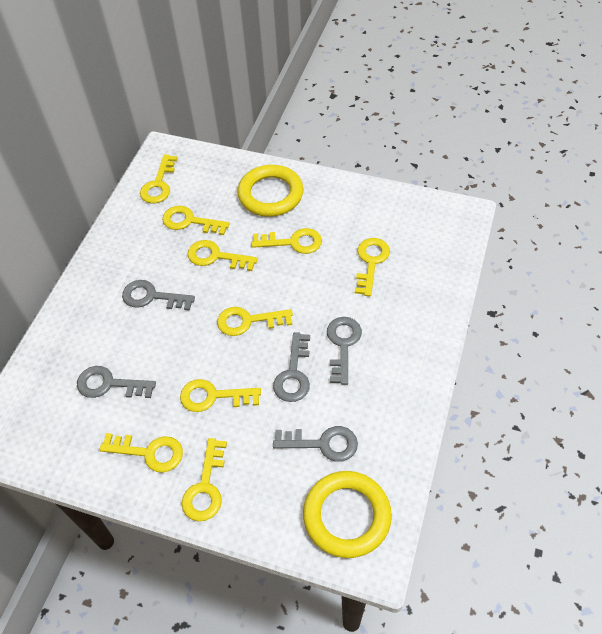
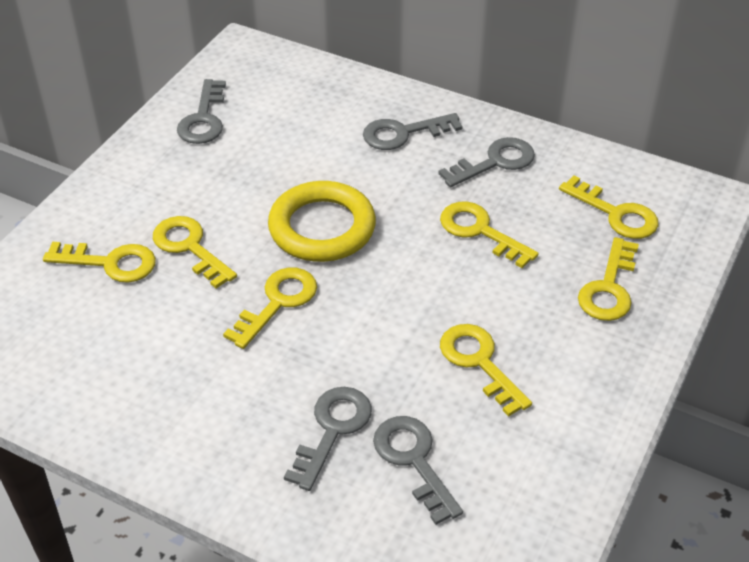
yellow key: 9 -> 7
yellow ring: 2 -> 1

